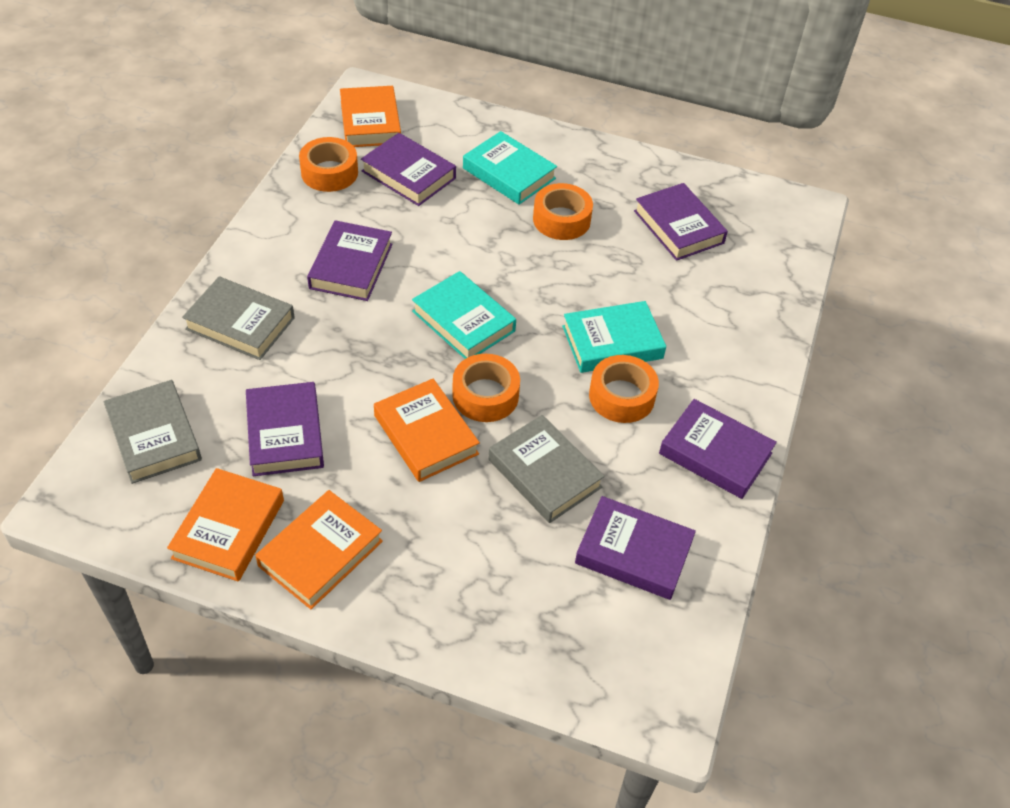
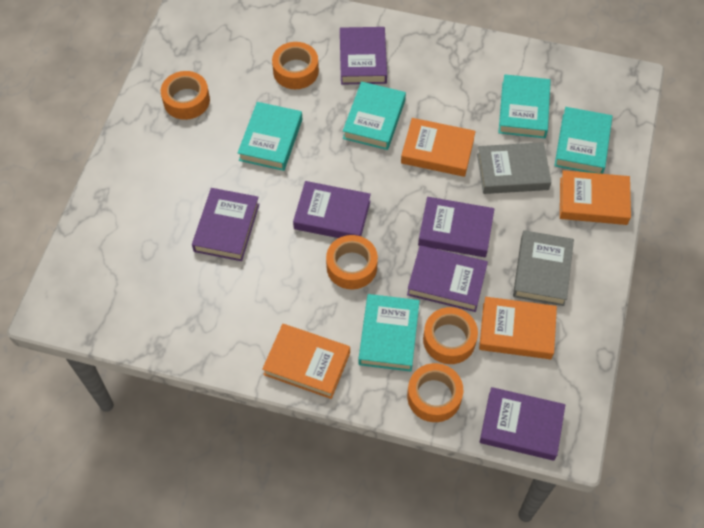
grey book: 3 -> 2
orange tape: 4 -> 5
turquoise book: 3 -> 5

